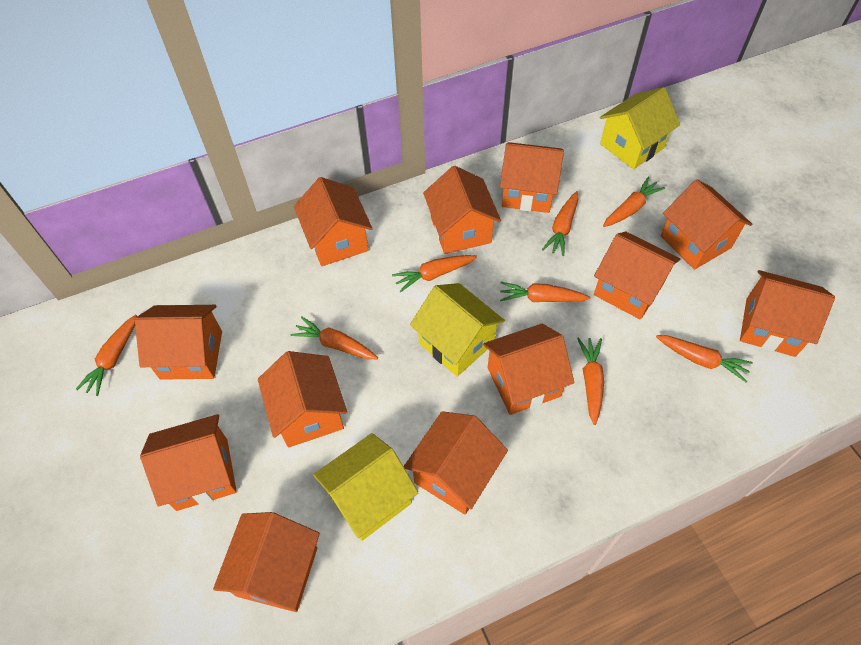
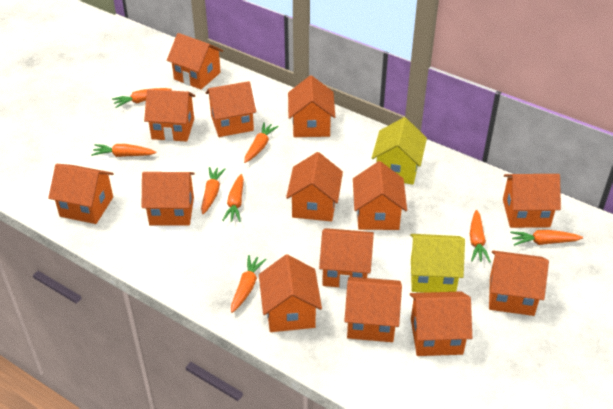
orange house: 12 -> 14
yellow house: 3 -> 2

